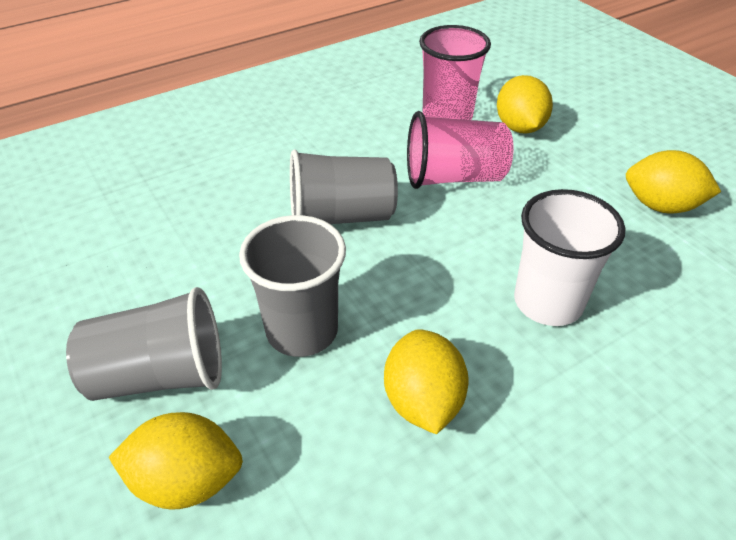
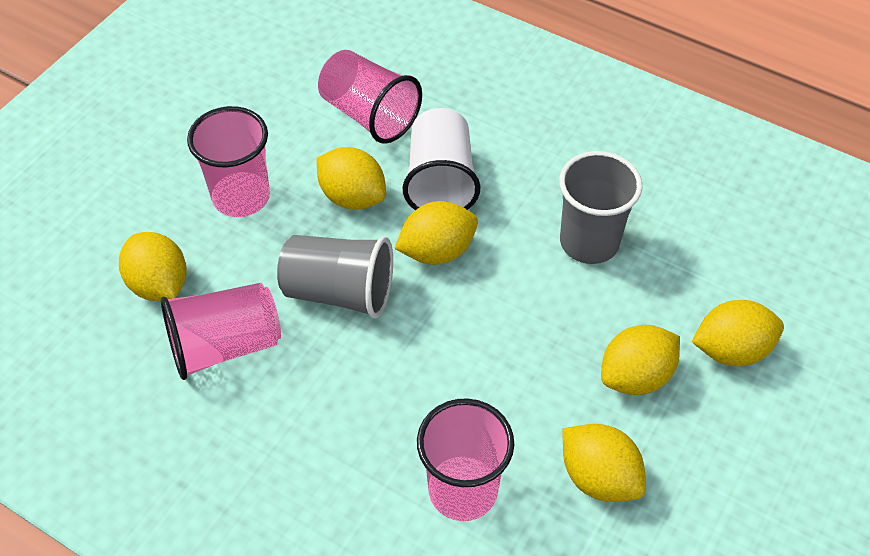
grey cup: 3 -> 2
pink cup: 2 -> 4
yellow lemon: 4 -> 6

